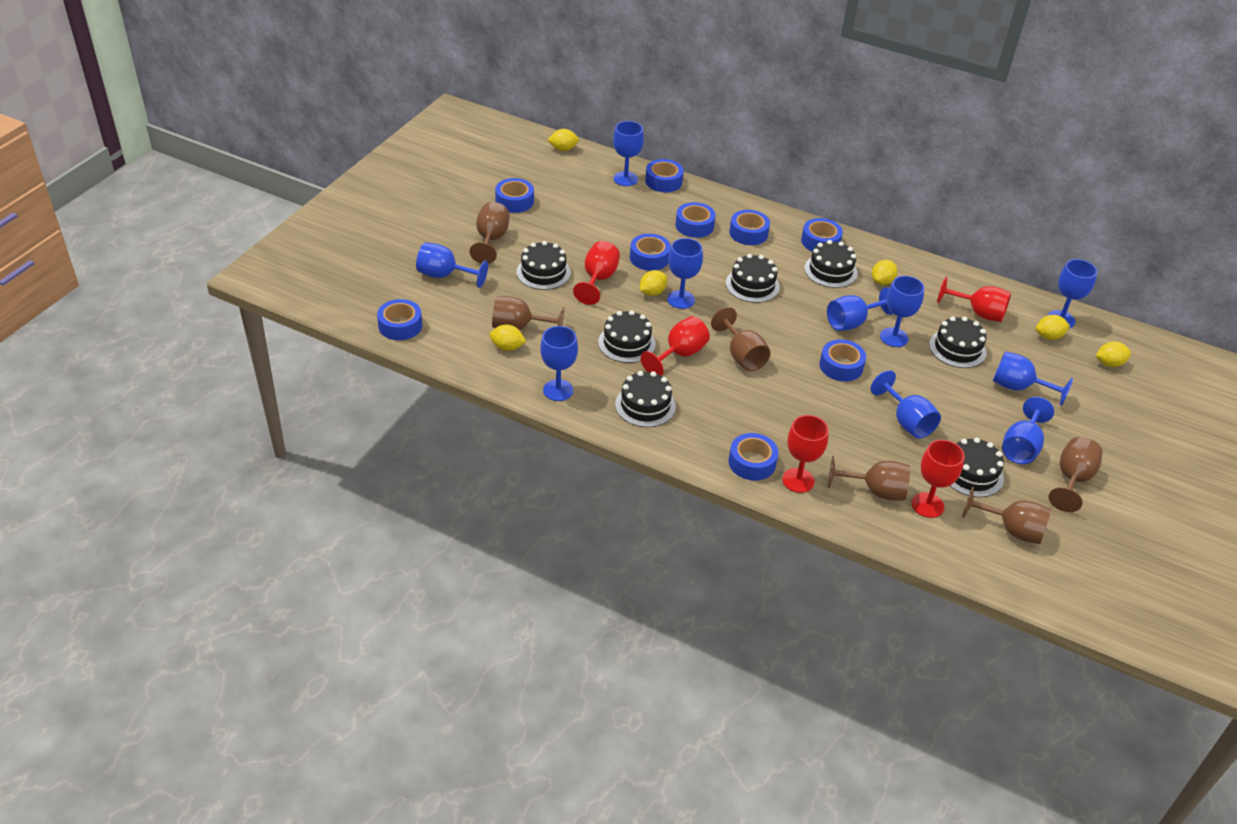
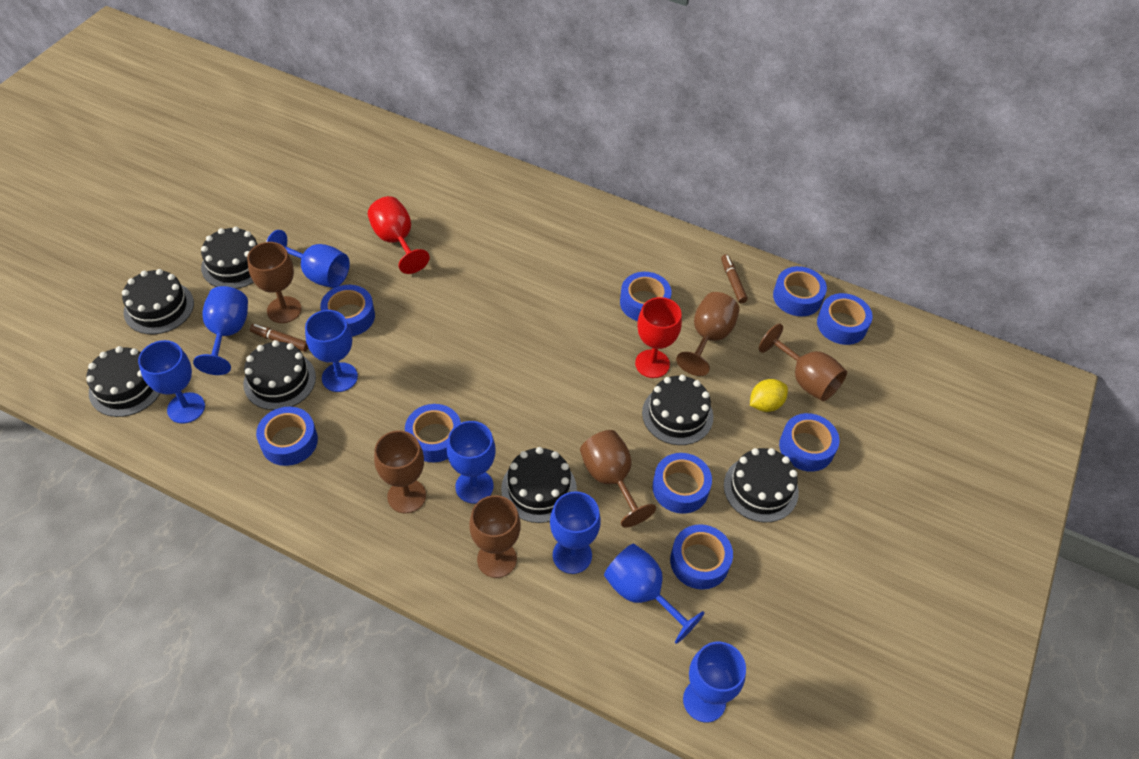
blue goblet: 10 -> 8
brown marker: 0 -> 2
red goblet: 5 -> 2
yellow lemon: 6 -> 1

